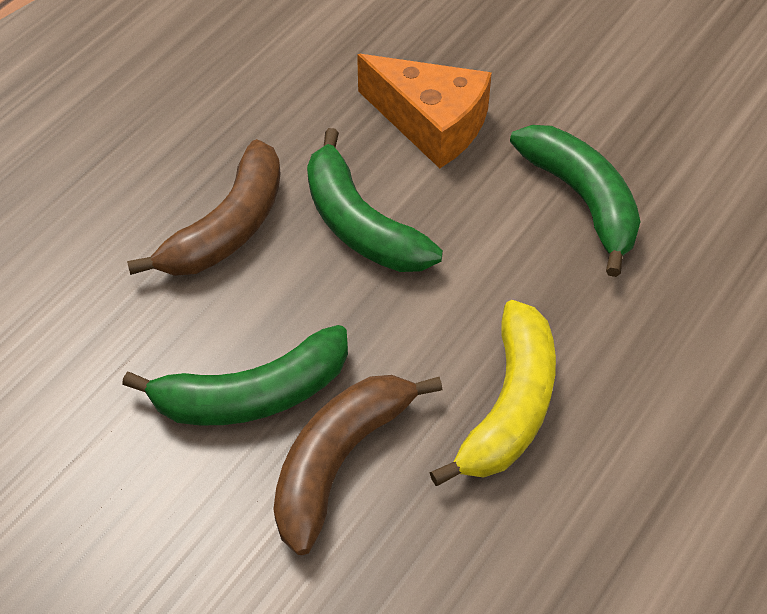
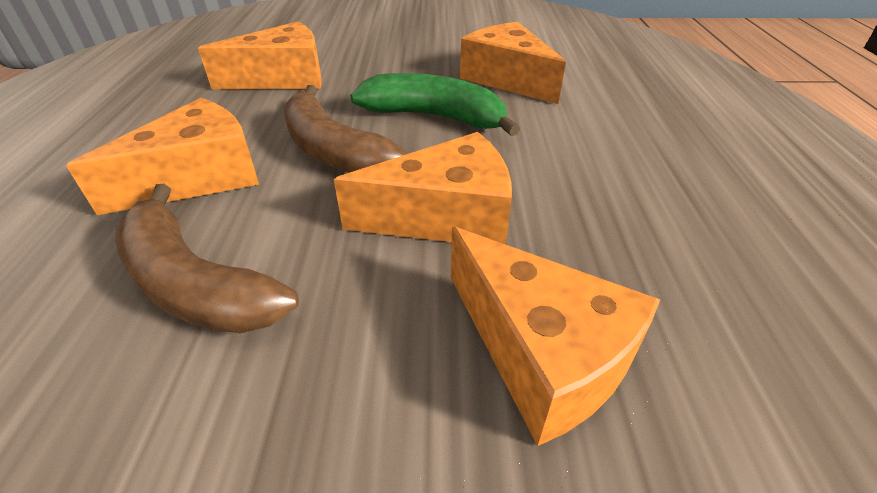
green banana: 3 -> 1
orange cheese: 1 -> 5
yellow banana: 1 -> 0

